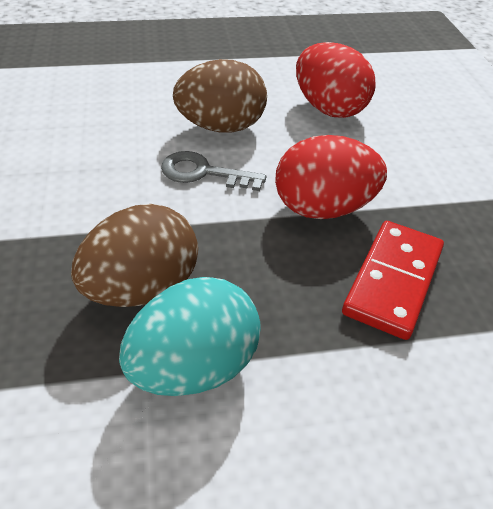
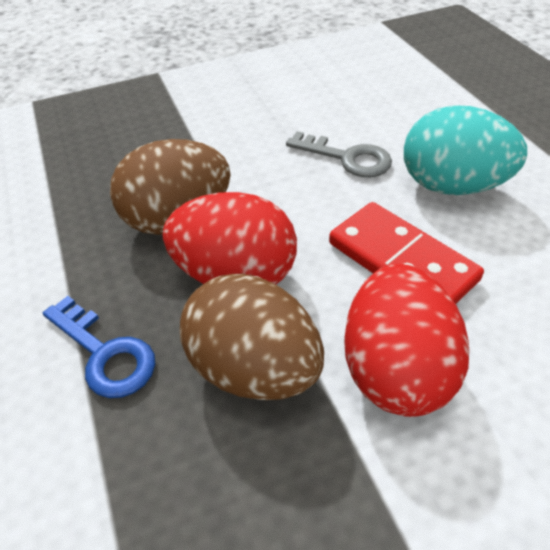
blue key: 0 -> 1

